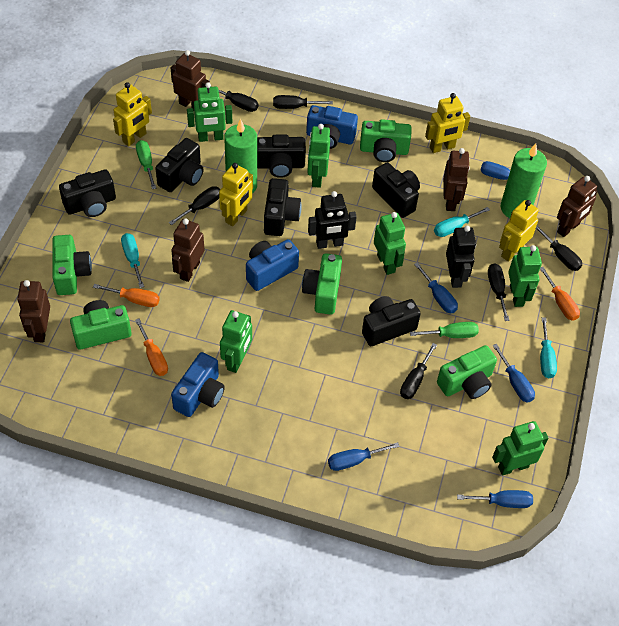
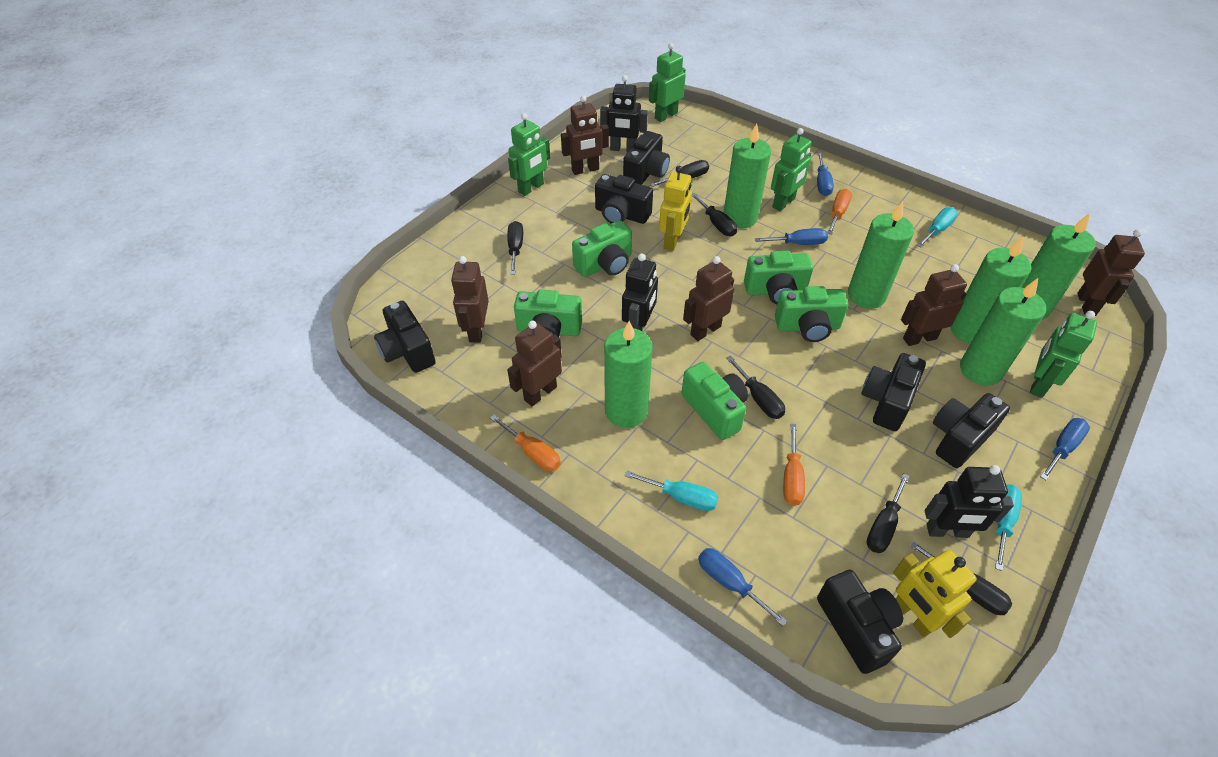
black robot: 2 -> 3
blue camera: 3 -> 0
blue screwdriver: 5 -> 4
brown robot: 5 -> 6
green candle: 2 -> 6
green robot: 6 -> 4
green screwdriver: 2 -> 0
yellow robot: 4 -> 2

